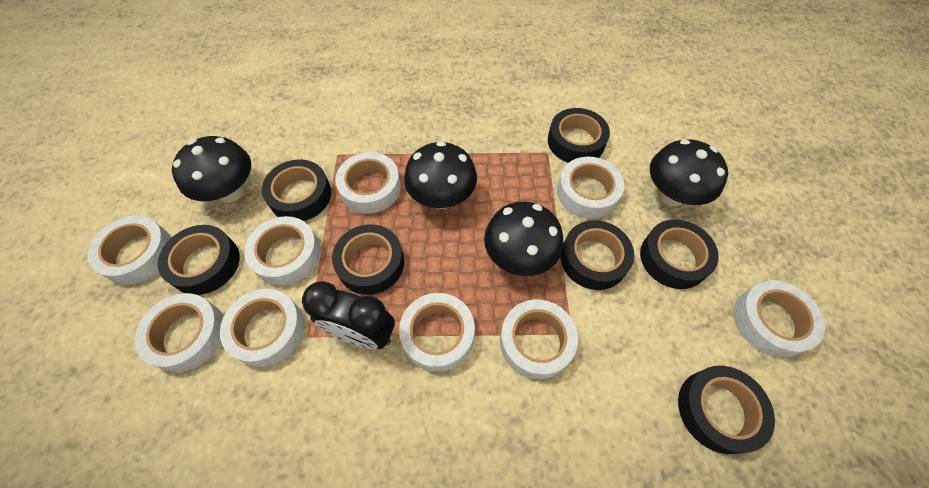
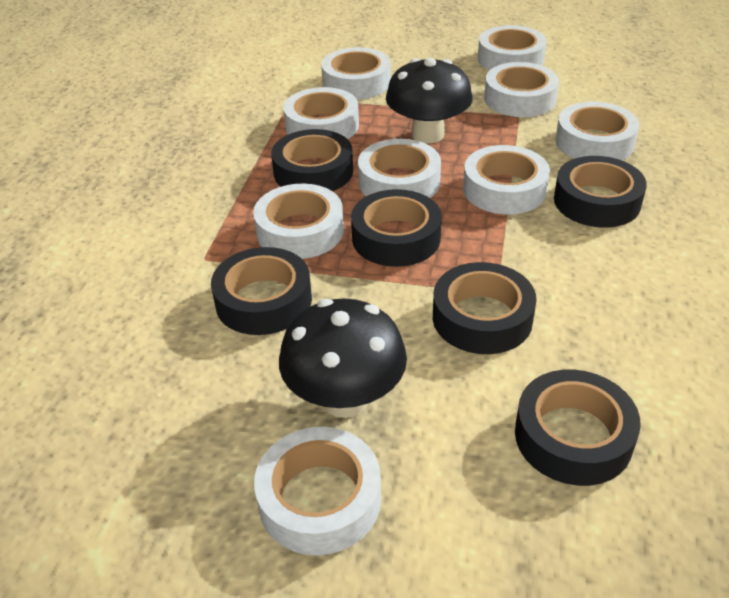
black clock: 1 -> 0
black mushroom: 4 -> 2
black tape: 7 -> 6

